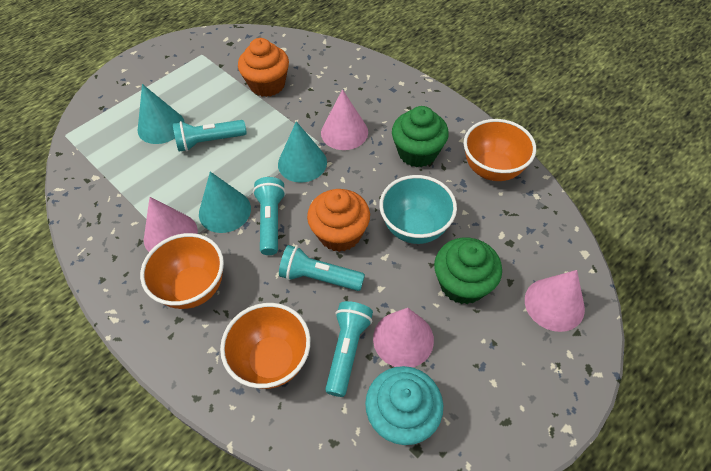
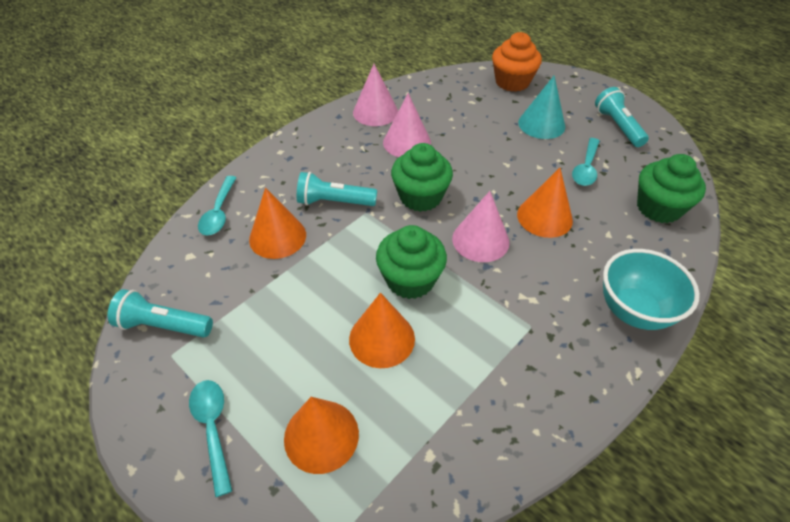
green cupcake: 2 -> 3
orange bowl: 3 -> 0
orange cone: 0 -> 4
orange cupcake: 2 -> 1
pink cone: 4 -> 3
turquoise cone: 3 -> 1
turquoise cupcake: 1 -> 0
turquoise flashlight: 4 -> 3
turquoise spoon: 0 -> 3

